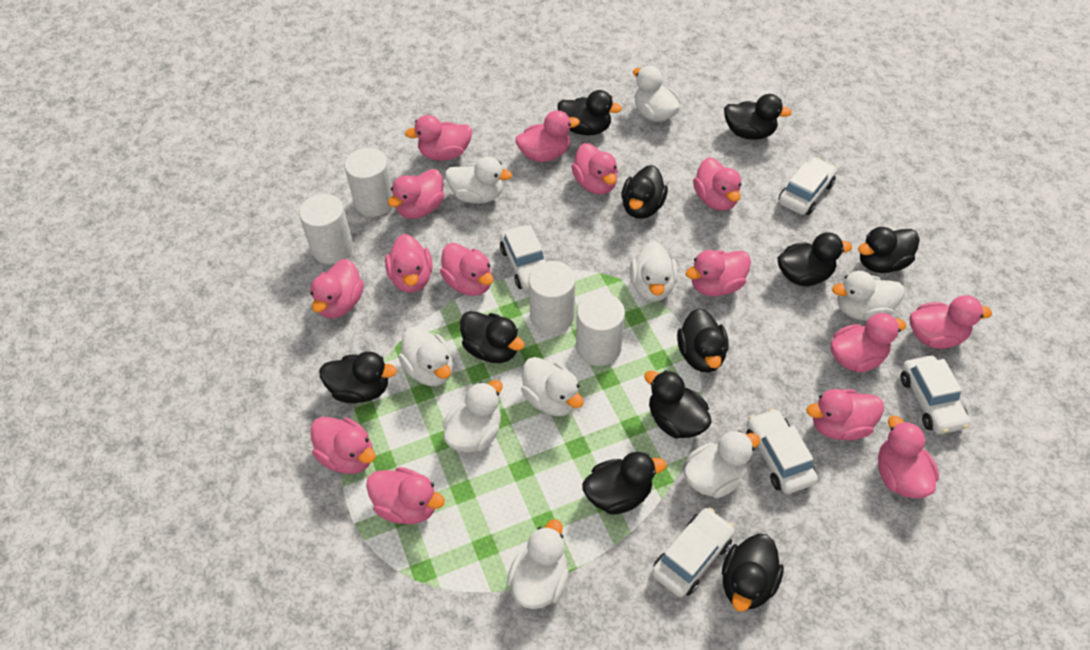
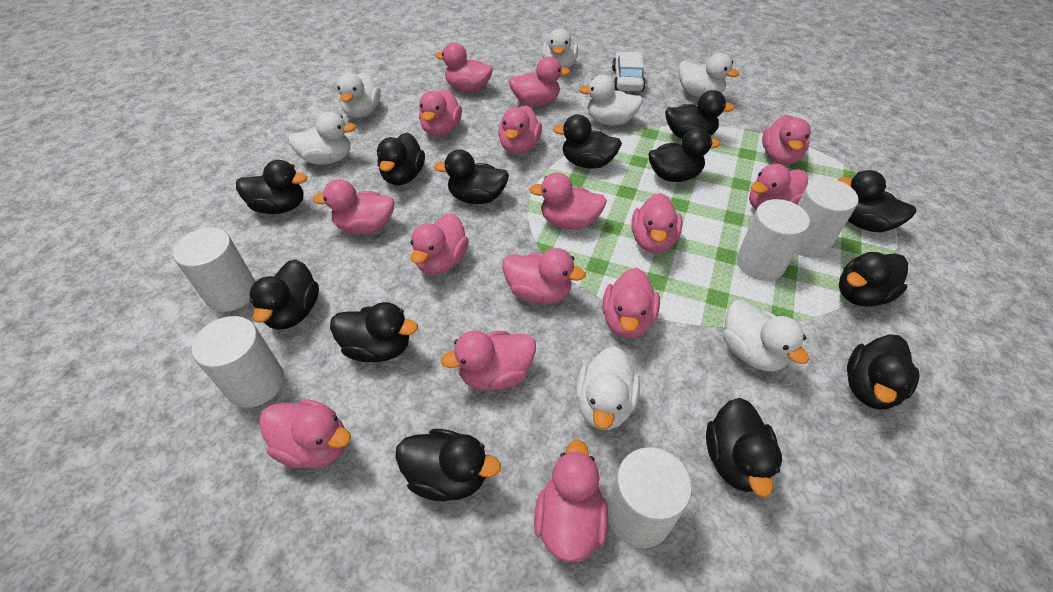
black duck: 11 -> 13
white car: 5 -> 1
white cylinder: 4 -> 5
white duck: 9 -> 7

